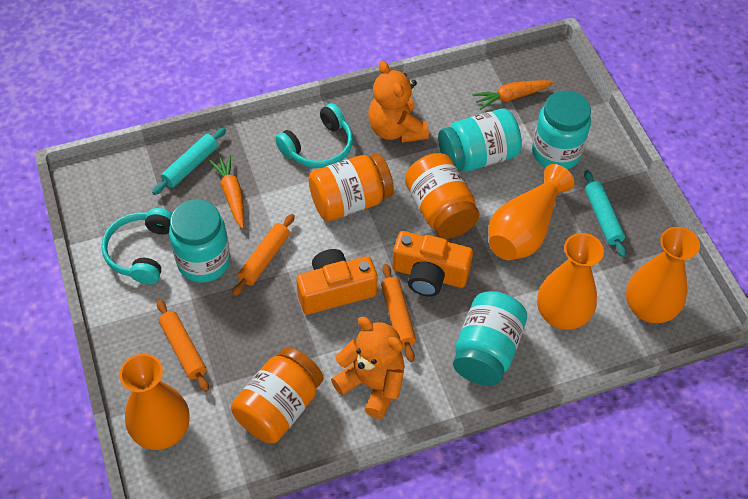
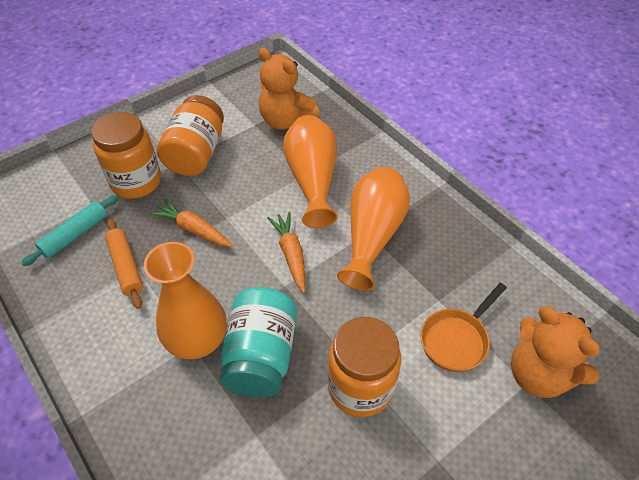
orange camera: 2 -> 0
orange pan: 0 -> 1
orange rolling pin: 3 -> 1
orange vase: 4 -> 3
turquoise headphones: 2 -> 0
turquoise jar: 4 -> 1
turquoise rolling pin: 2 -> 1

